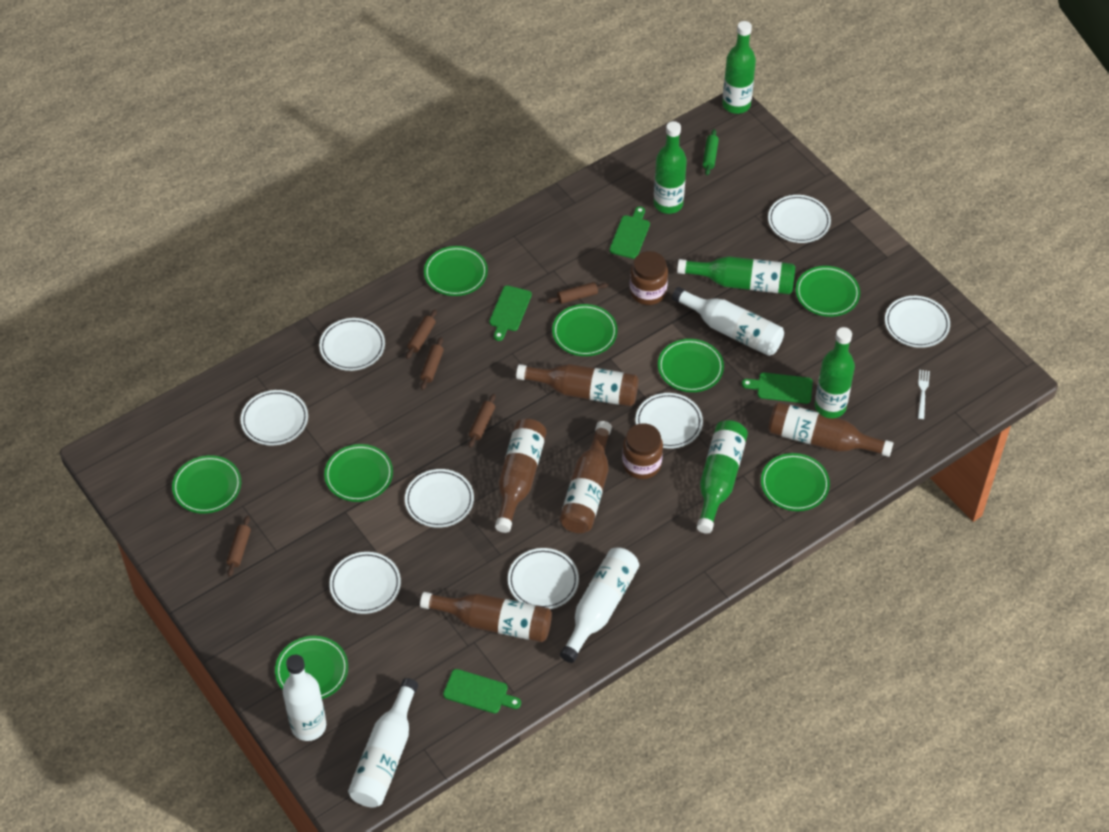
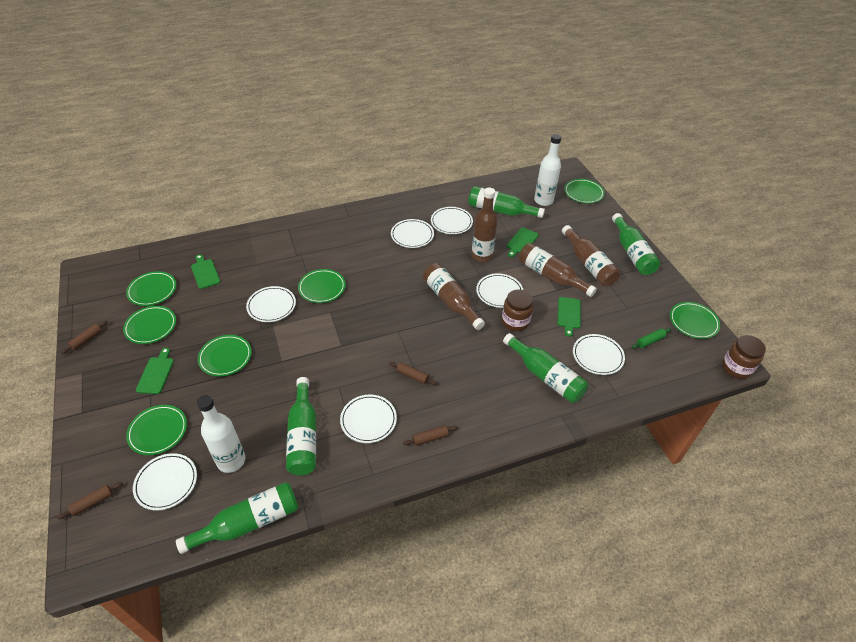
brown bottle: 5 -> 4
brown rolling pin: 5 -> 4
green plate: 8 -> 7
white bottle: 4 -> 2
white fork: 1 -> 0
white plate: 8 -> 7

